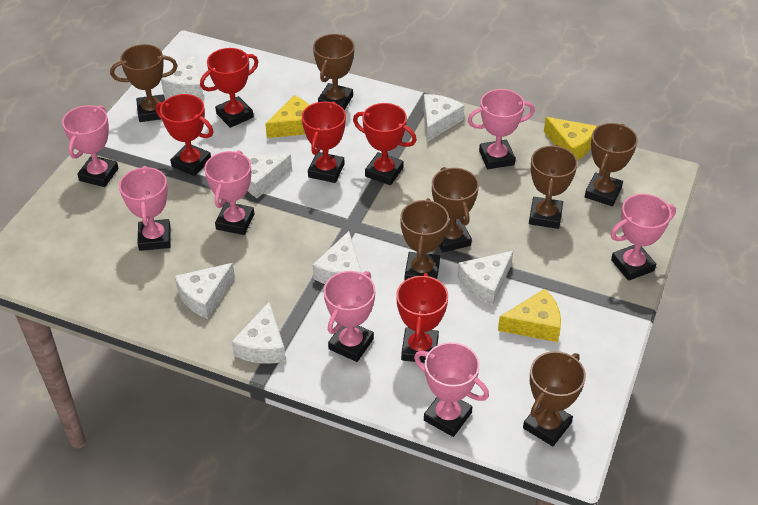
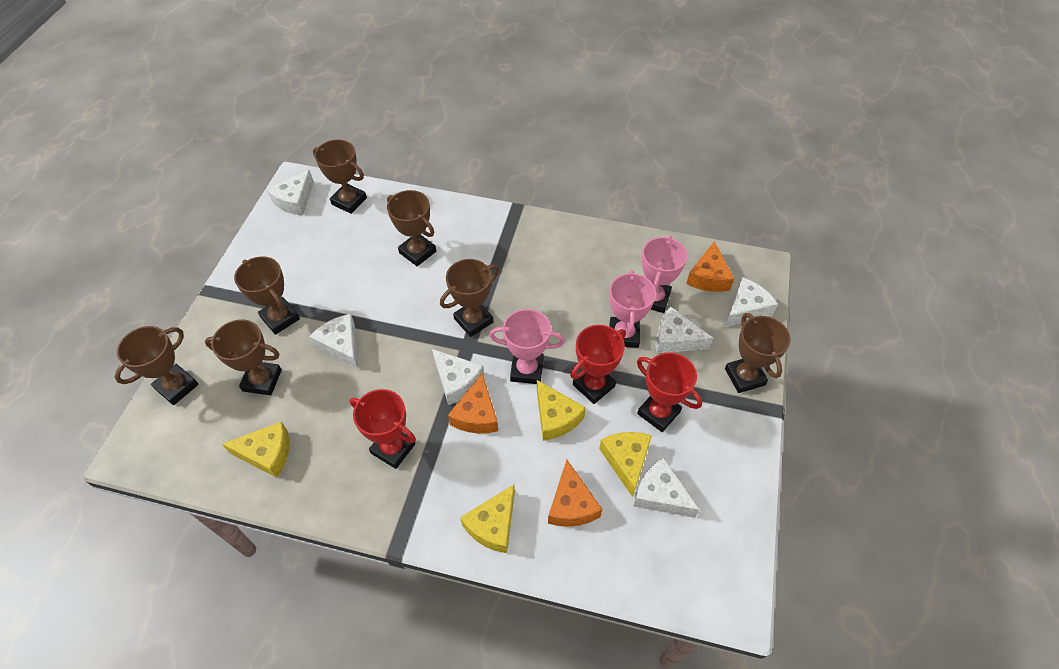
orange cheese: 0 -> 3
pink trophy: 7 -> 3
red trophy: 5 -> 3
white cheese: 7 -> 6
yellow cheese: 3 -> 4

